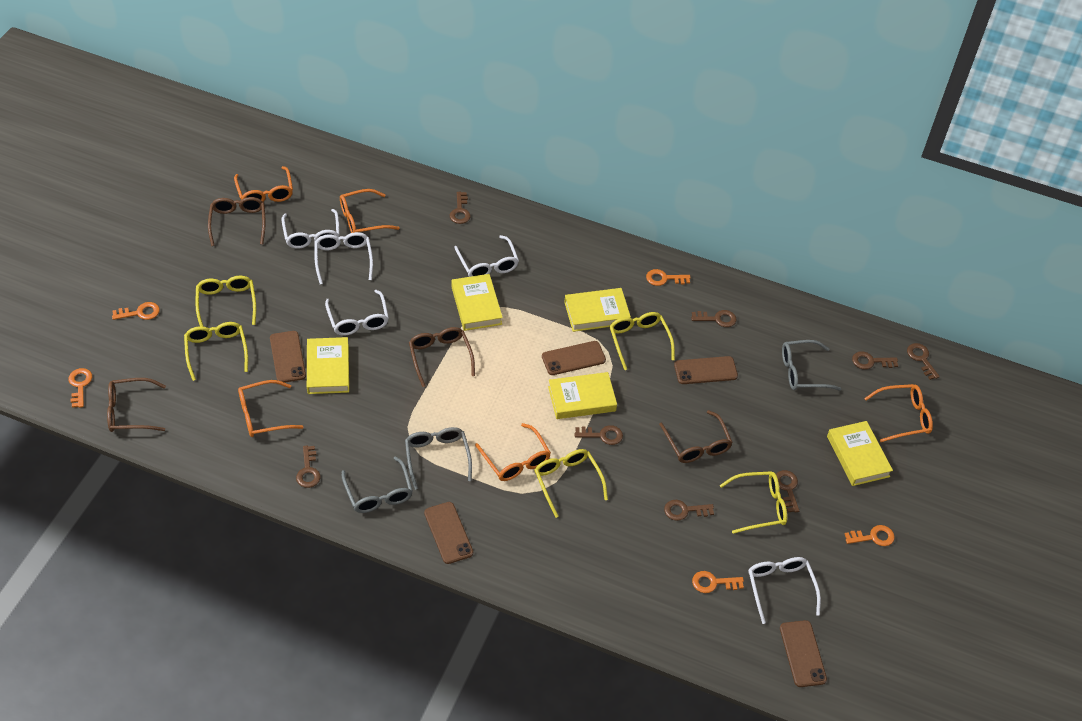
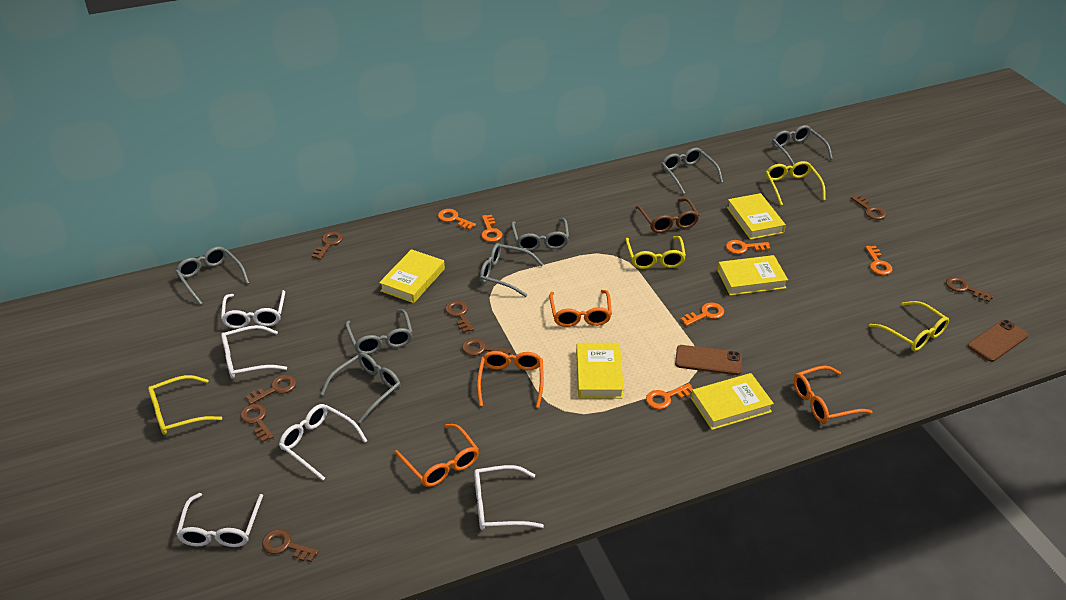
brown glasses: 4 -> 1
brown phone: 5 -> 2
grey glasses: 3 -> 7
orange glasses: 5 -> 4
orange key: 5 -> 6
yellow glasses: 5 -> 4

